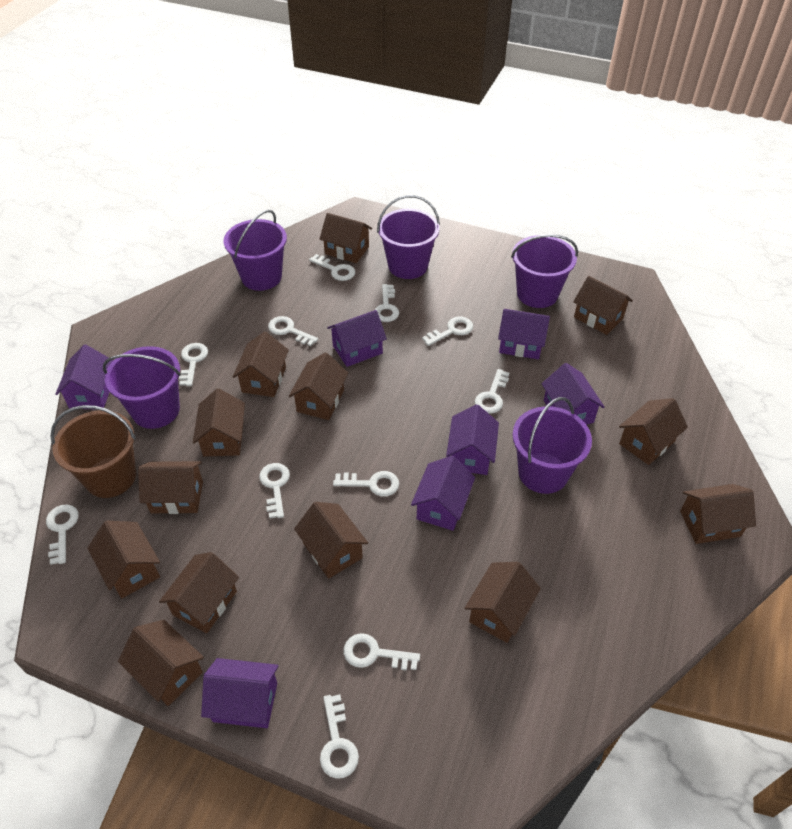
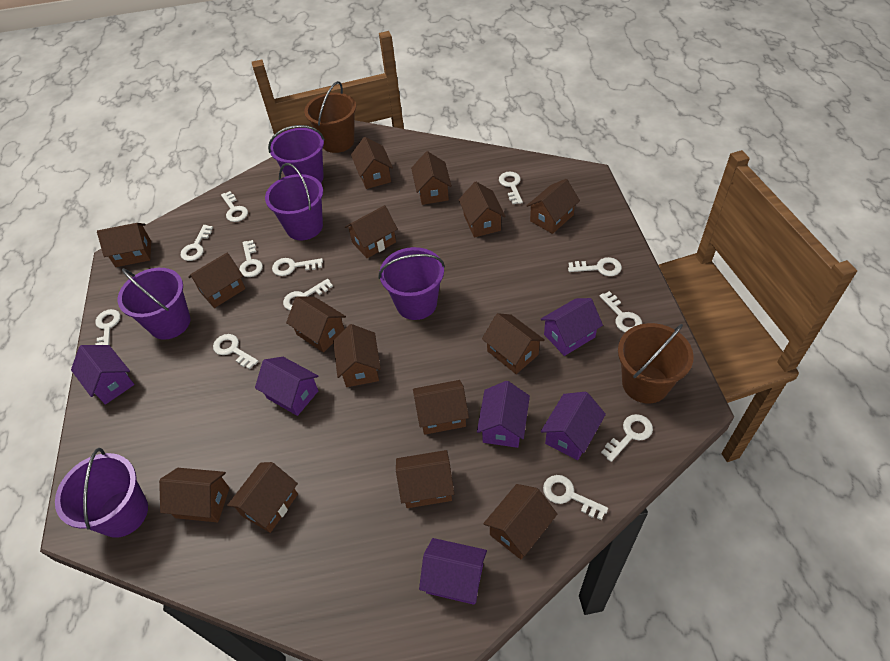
brown bucket: 1 -> 2
brown house: 13 -> 15
purple house: 7 -> 6
white key: 11 -> 12

